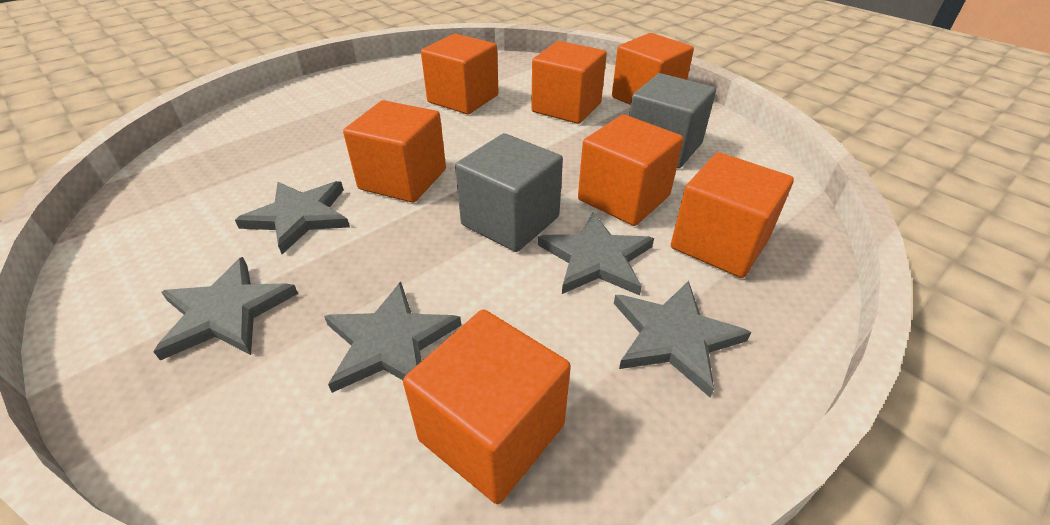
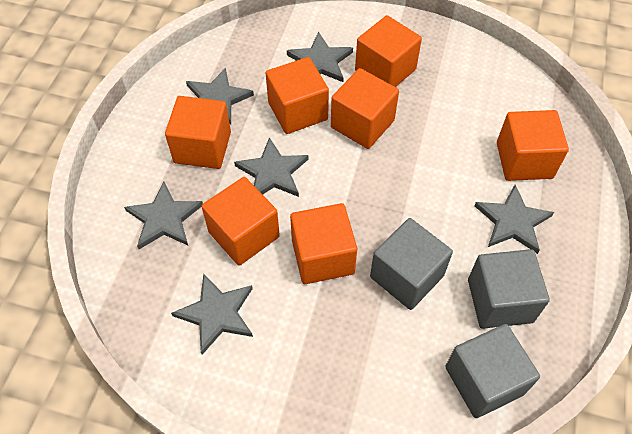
grey cube: 2 -> 3
grey star: 5 -> 6

